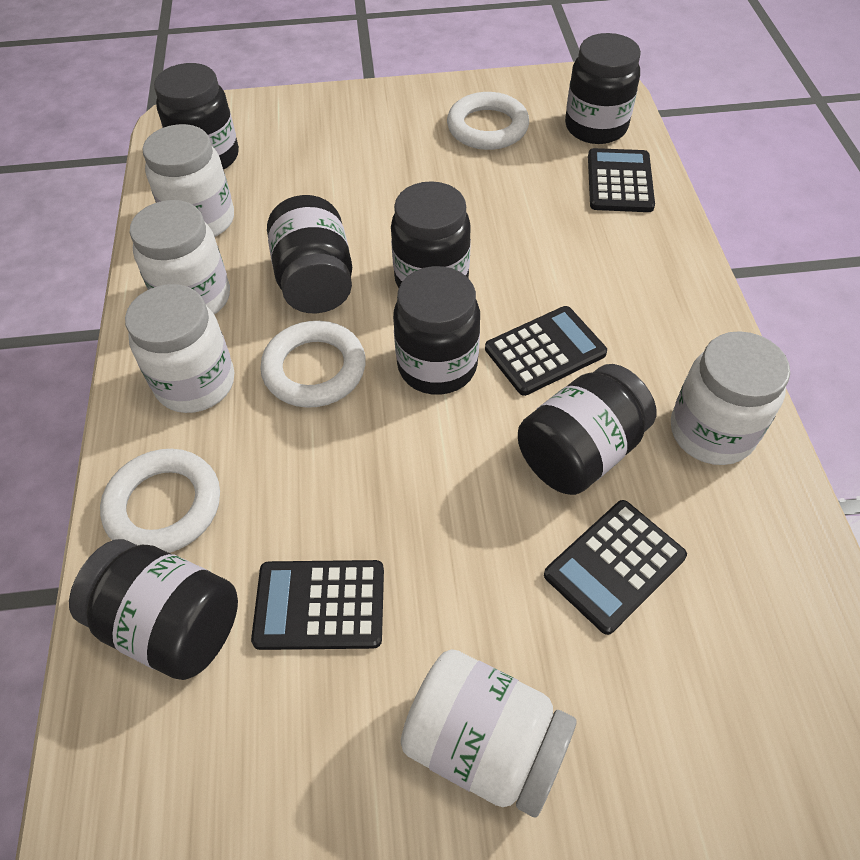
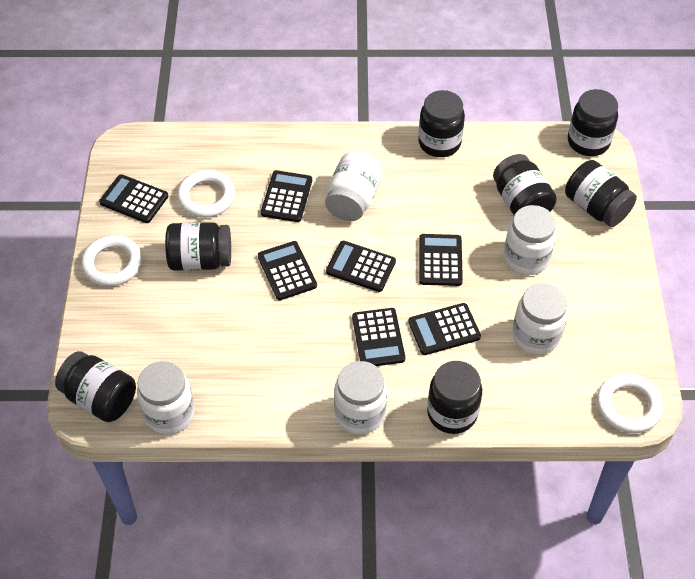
black calculator: 4 -> 7

